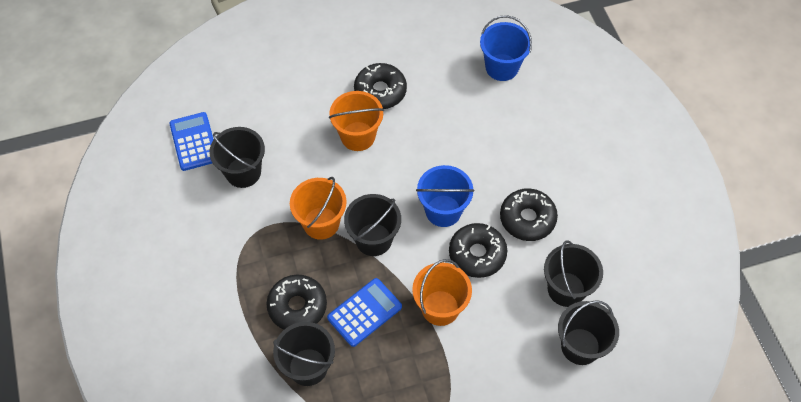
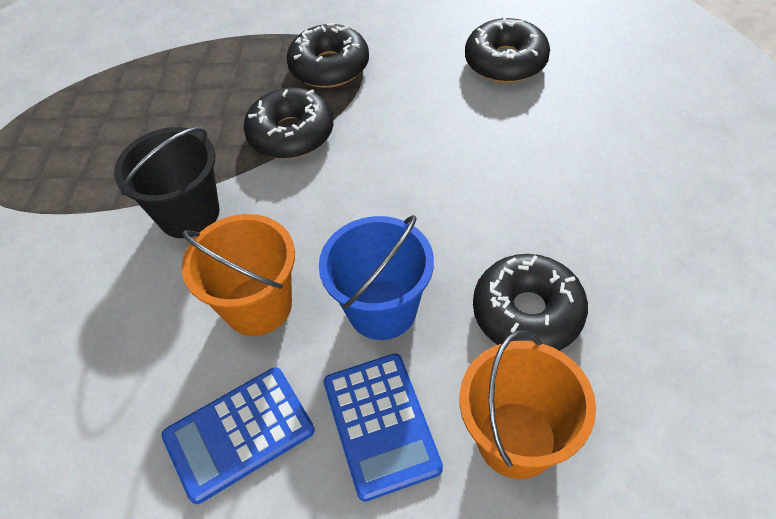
black bucket: 5 -> 1
blue bucket: 2 -> 1
orange bucket: 3 -> 2

